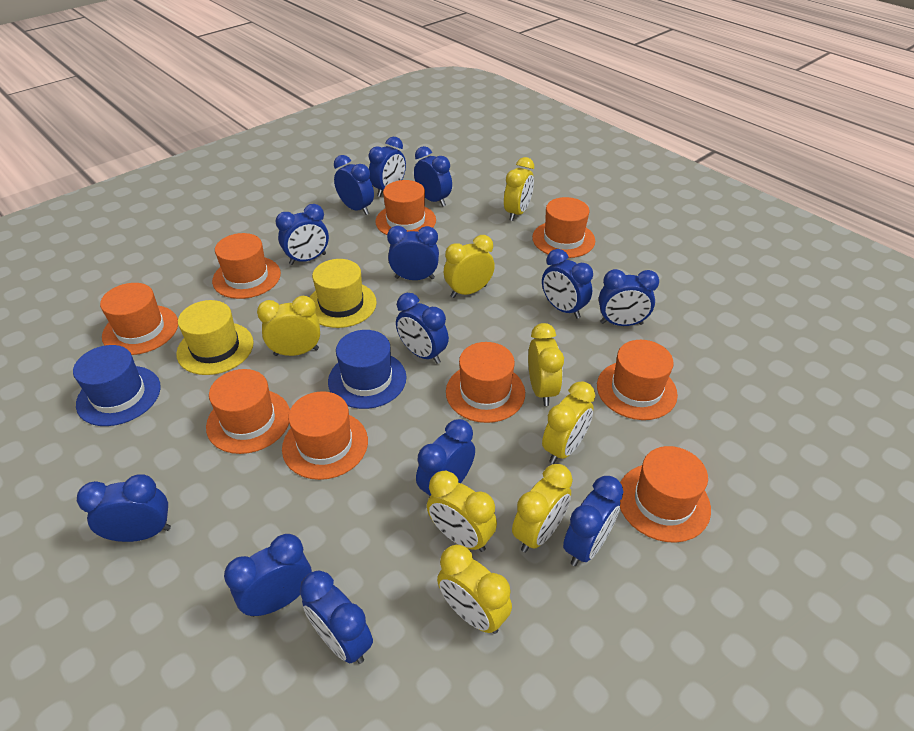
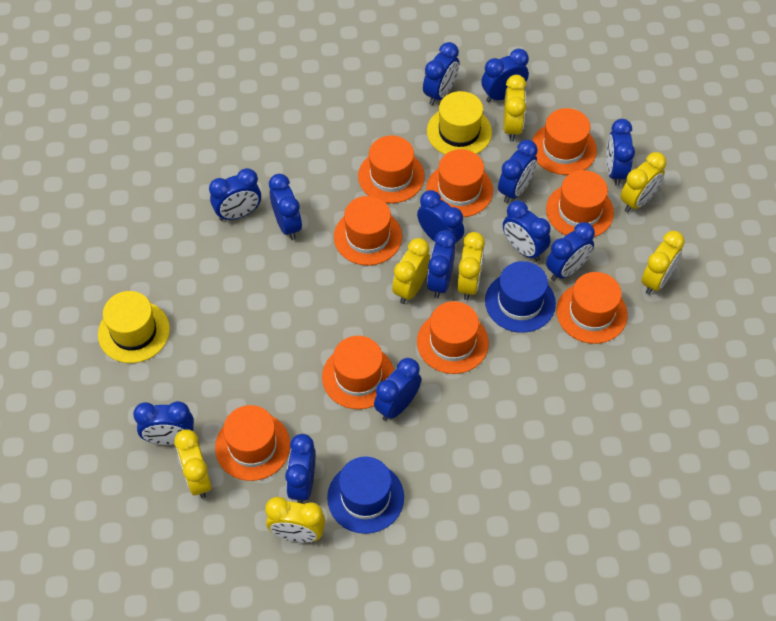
yellow clock: 8 -> 7

